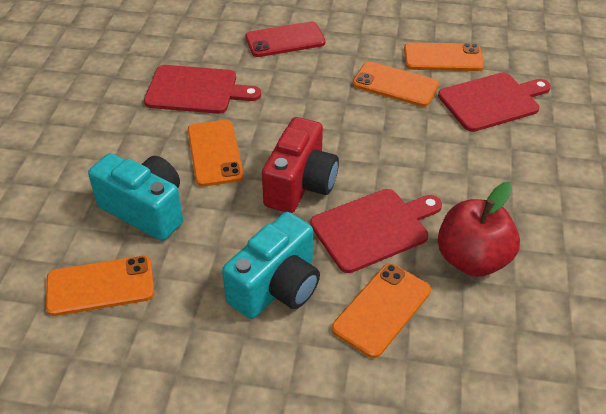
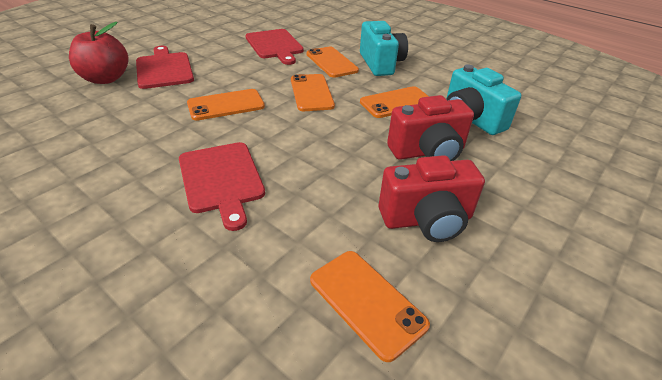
red camera: 1 -> 2
red phone: 1 -> 0

